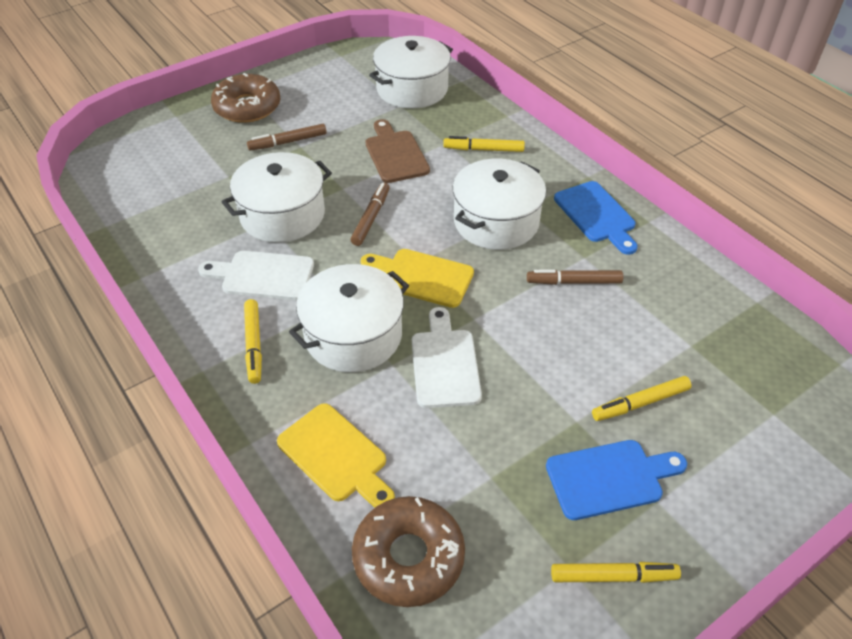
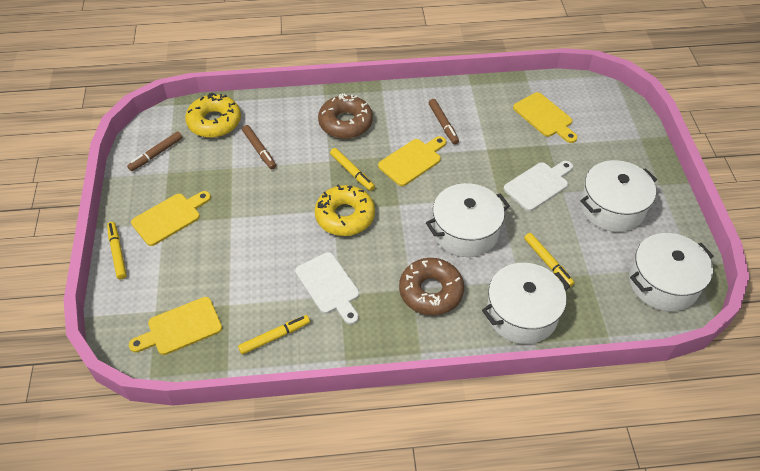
blue cutting board: 2 -> 0
brown cutting board: 1 -> 0
yellow cutting board: 2 -> 4
yellow donut: 0 -> 2

